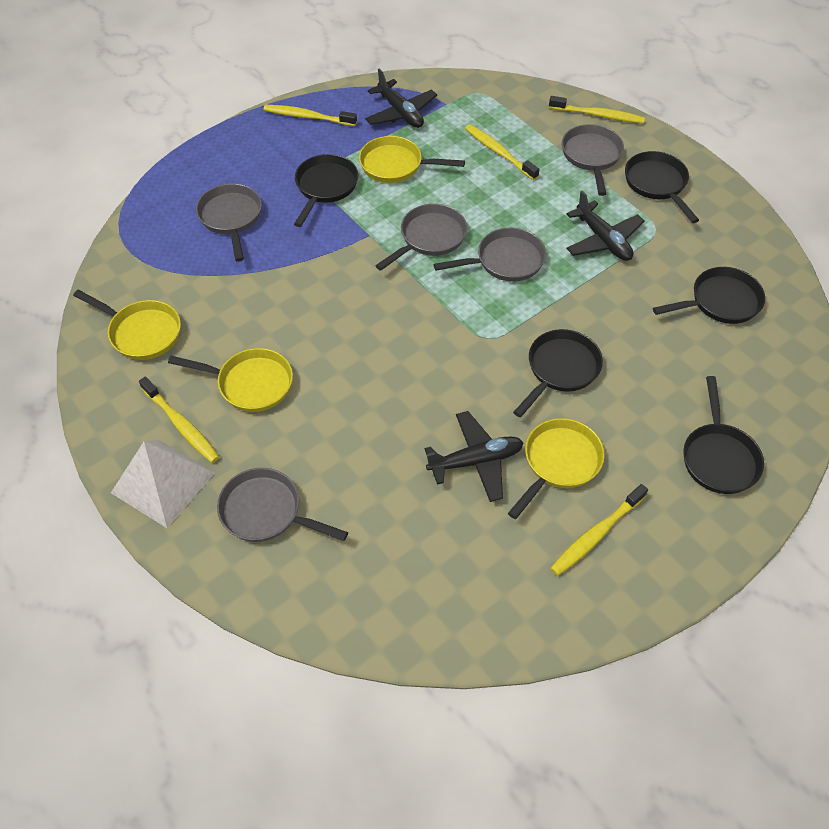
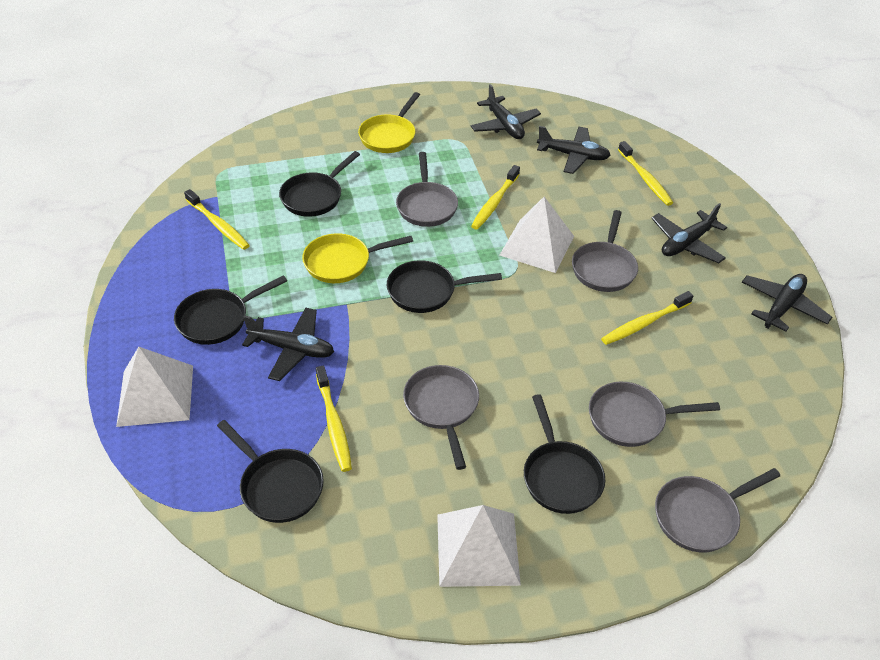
black plane: 3 -> 5
white pyramid: 1 -> 3
yellow pan: 4 -> 2

